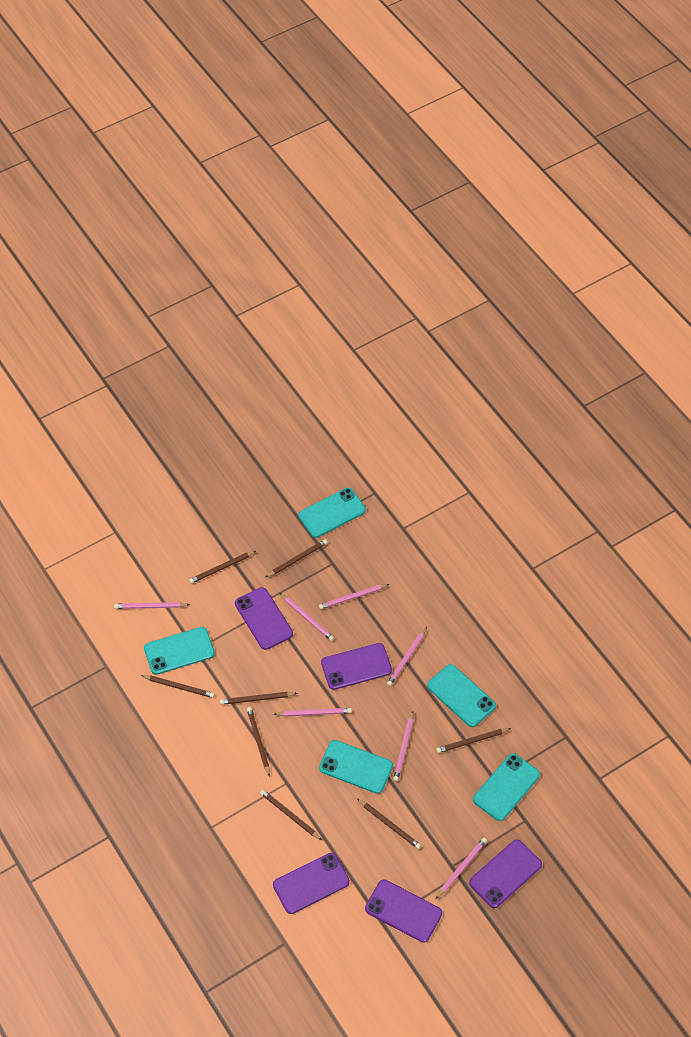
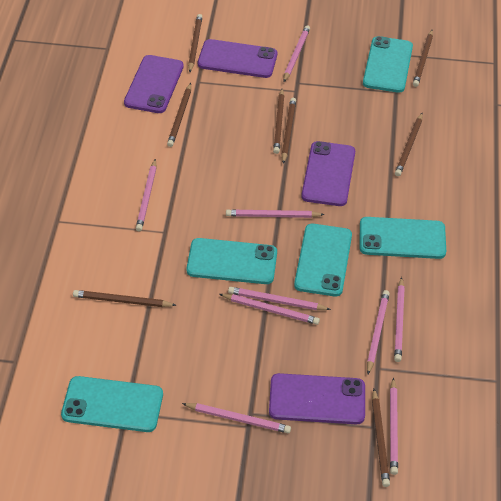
pink pencil: 7 -> 9
purple phone: 5 -> 4

